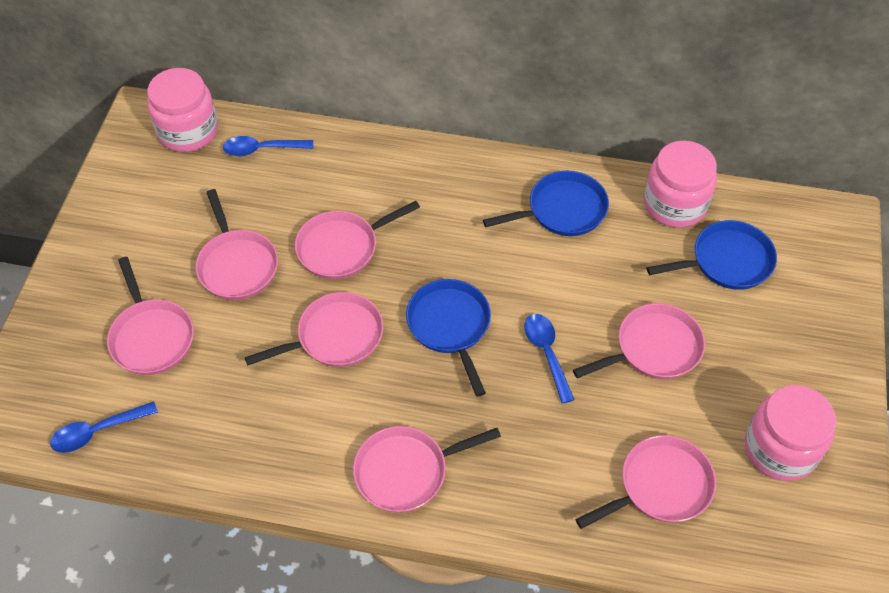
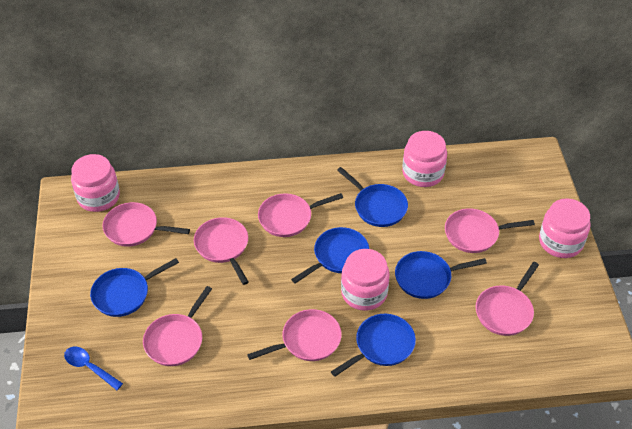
blue pan: 3 -> 5
blue spoon: 3 -> 1
pink jar: 3 -> 4

